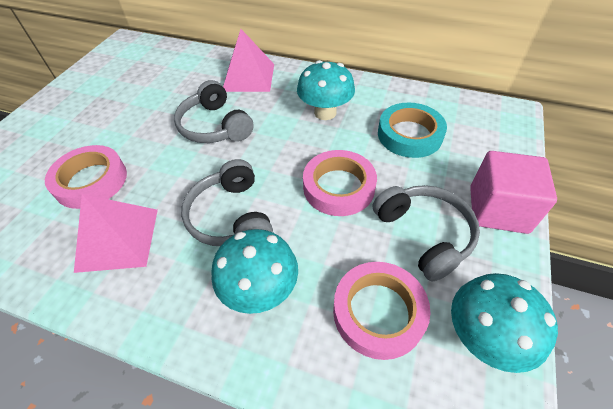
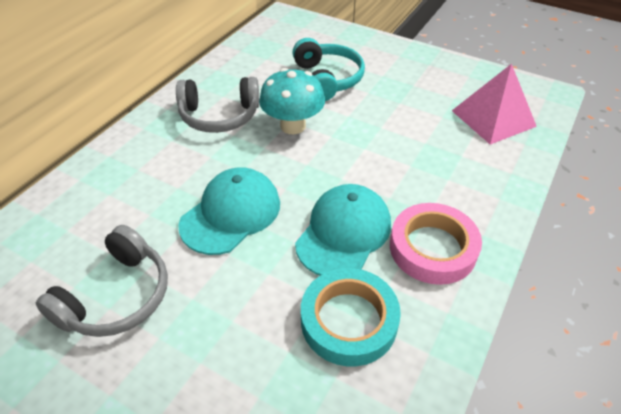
grey headphones: 3 -> 2
pink cube: 1 -> 0
pink pyramid: 2 -> 1
pink tape: 3 -> 1
turquoise cap: 0 -> 2
turquoise headphones: 0 -> 1
turquoise mushroom: 3 -> 1

